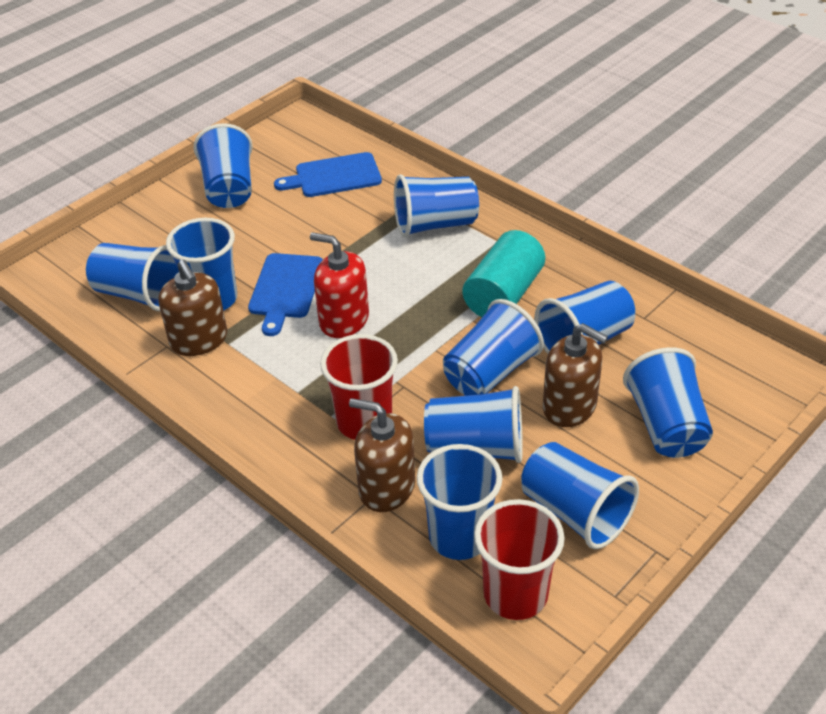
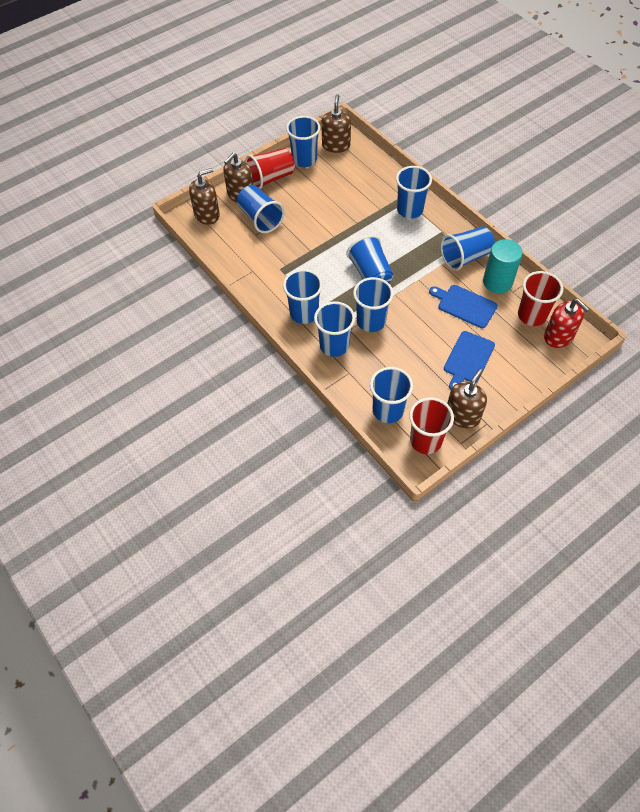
blue cup: 10 -> 9
brown soap dispenser: 3 -> 4
red cup: 2 -> 3

